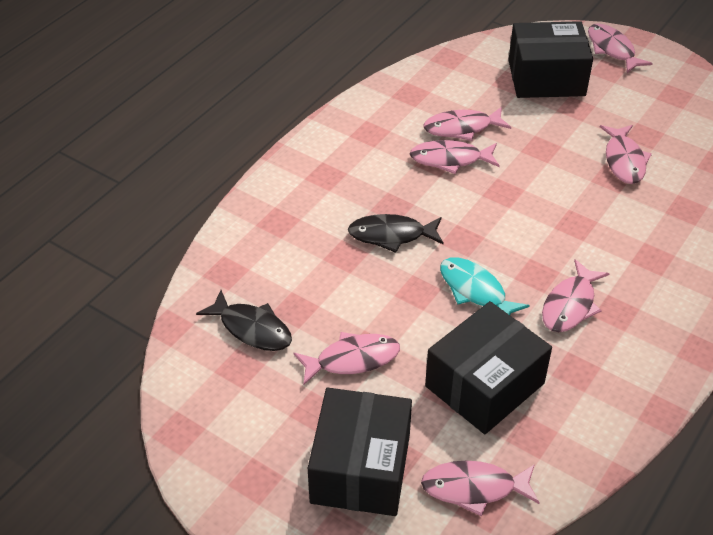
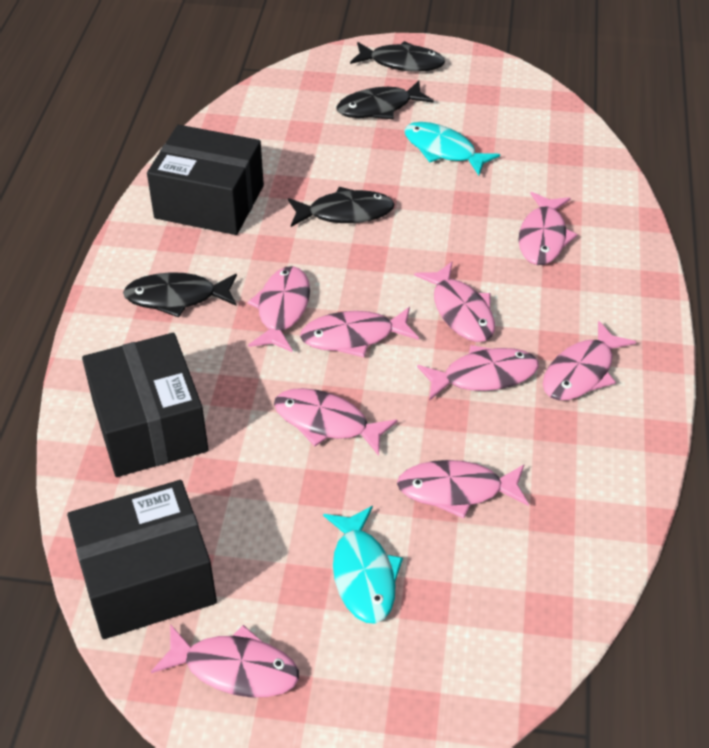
black fish: 2 -> 4
pink fish: 7 -> 9
turquoise fish: 1 -> 2

